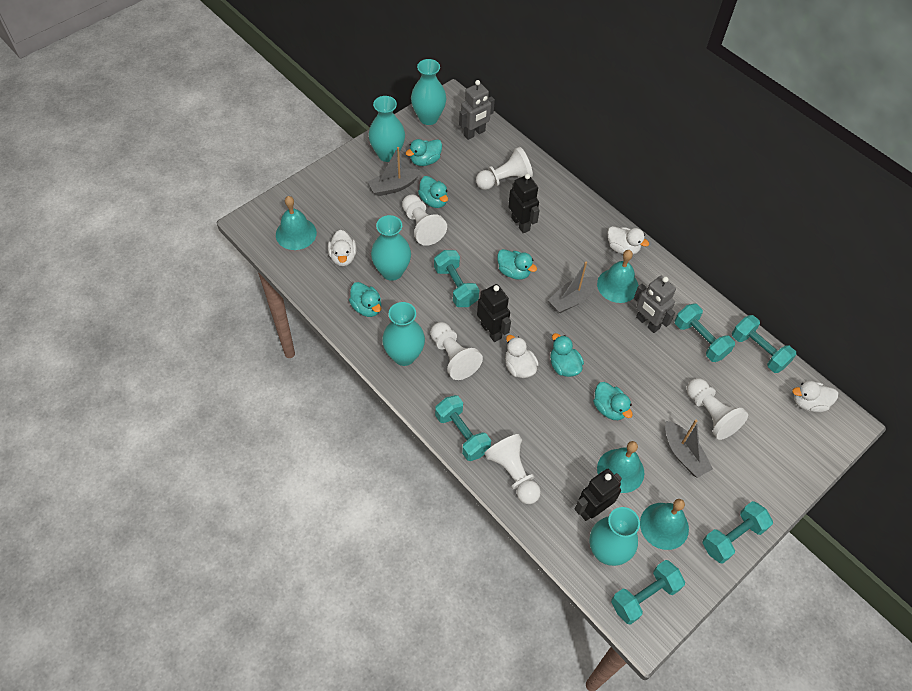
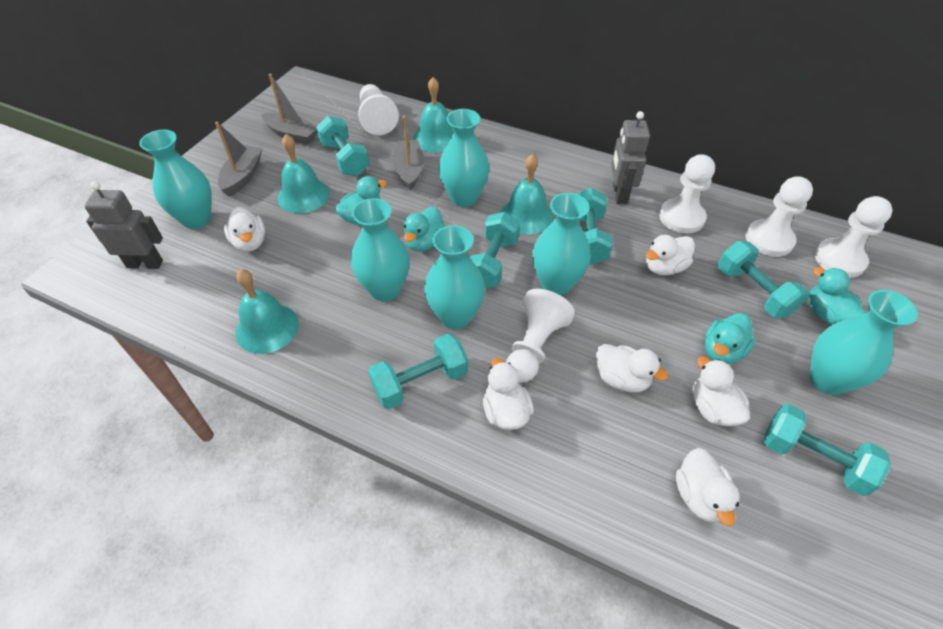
black robot: 3 -> 0
turquoise duck: 6 -> 4
turquoise vase: 5 -> 6
white duck: 4 -> 6

